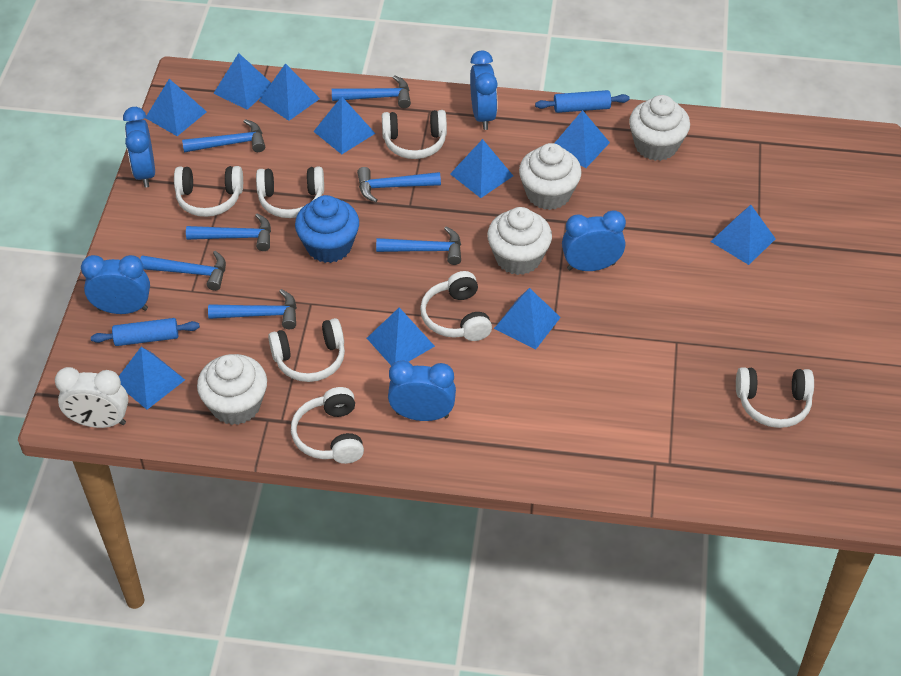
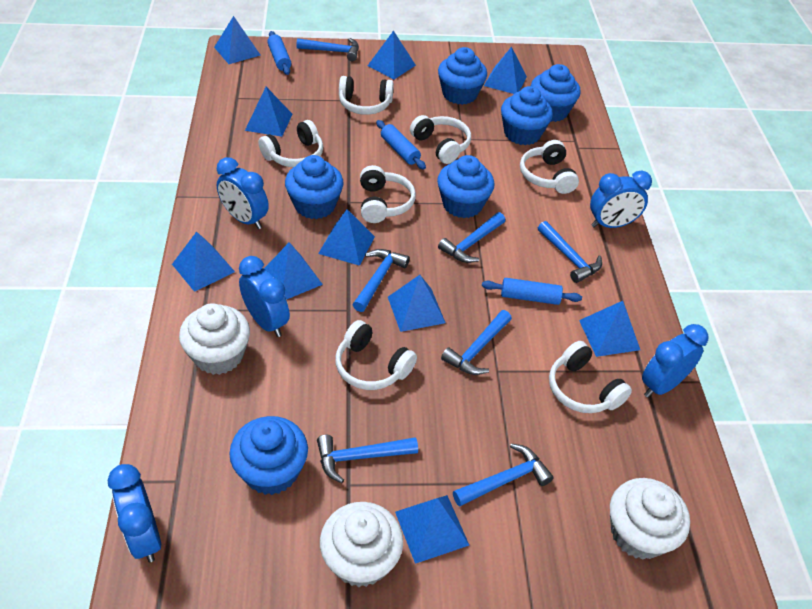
blue cupcake: 1 -> 6
blue rolling pin: 2 -> 3
white clock: 1 -> 0
white cupcake: 4 -> 3

